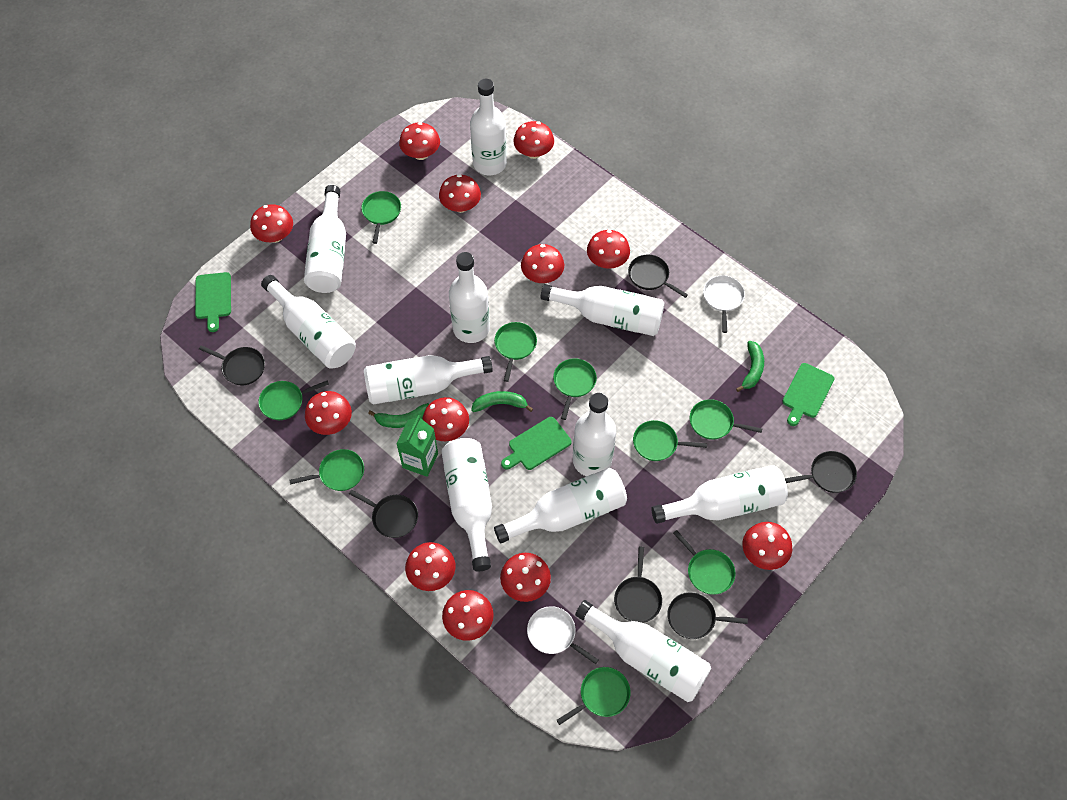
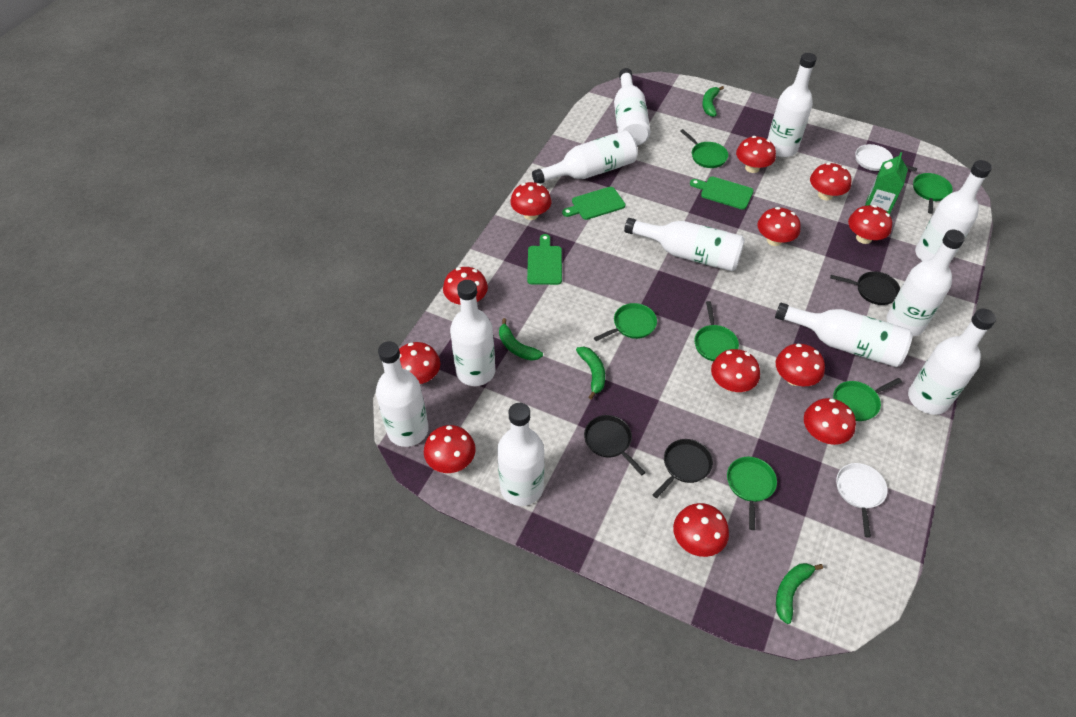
black pan: 6 -> 3
green banana: 3 -> 4
green pan: 9 -> 6

